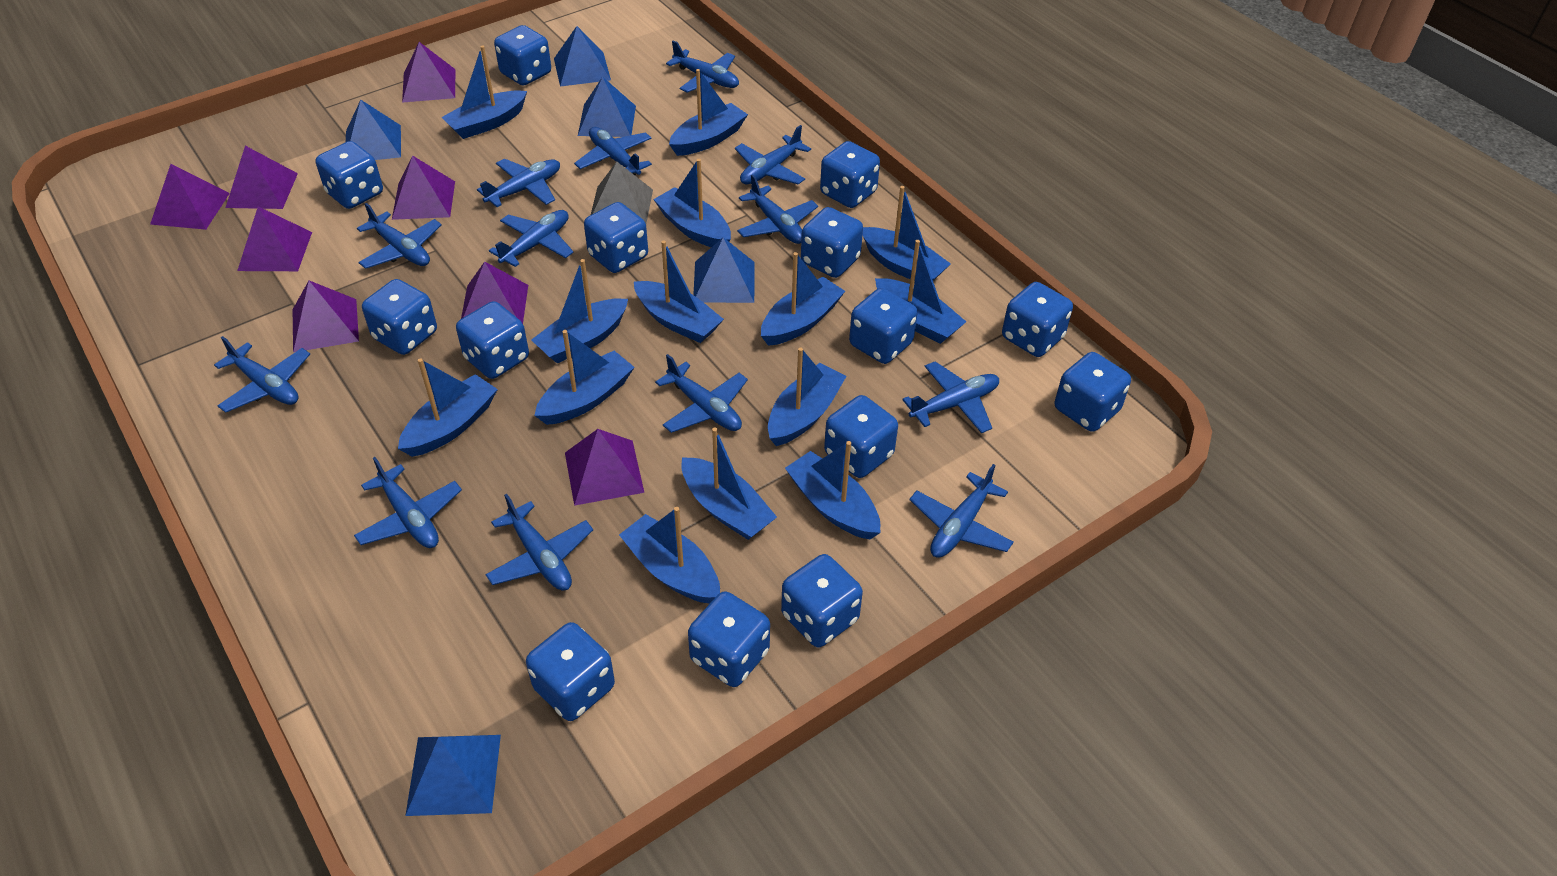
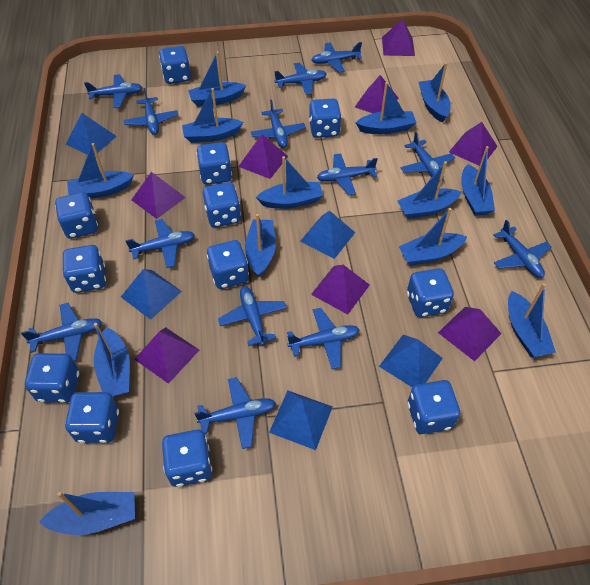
blue boat: 14 -> 13
blue dice: 14 -> 12
grey pyramid: 1 -> 0

